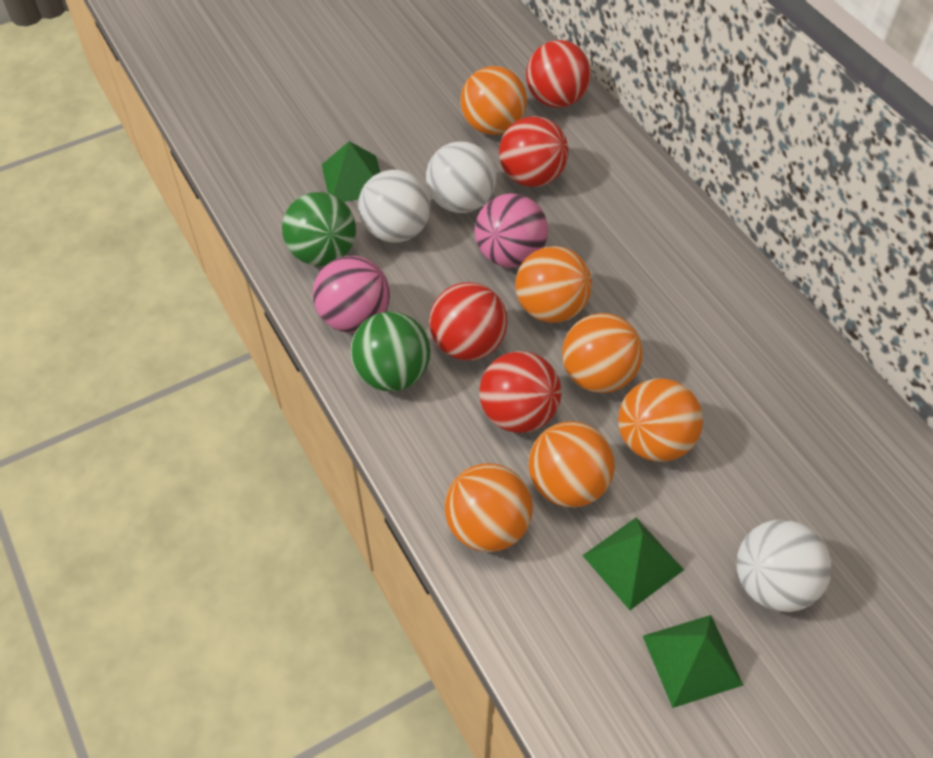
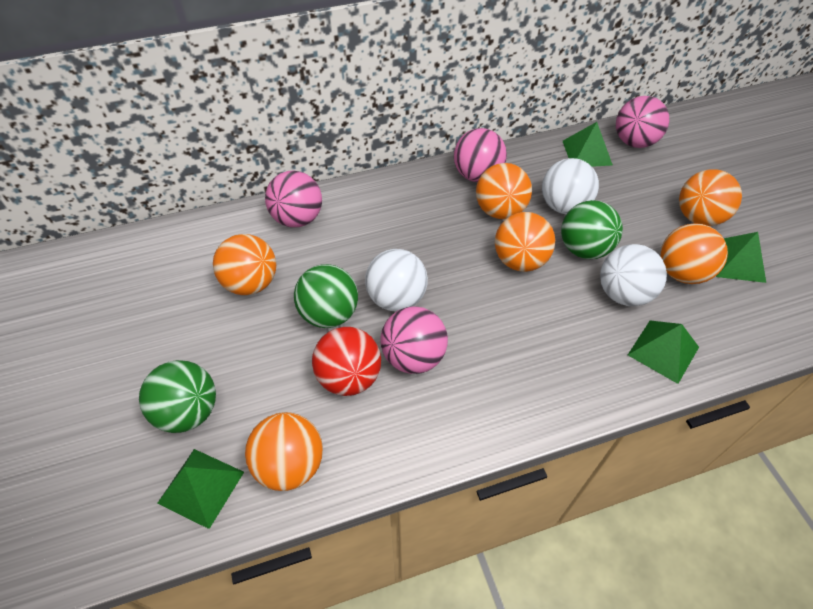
green ball: 2 -> 3
green pyramid: 3 -> 4
pink ball: 2 -> 4
red ball: 4 -> 1

